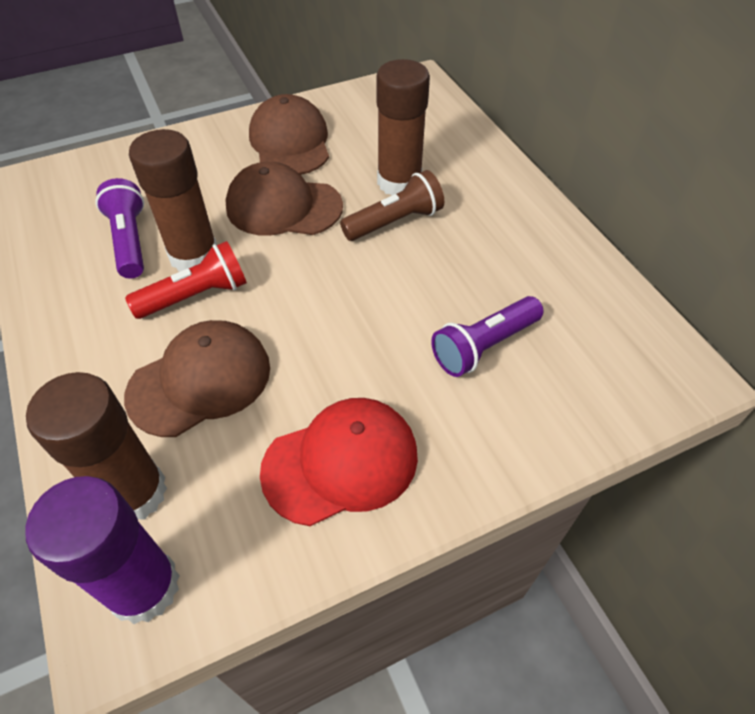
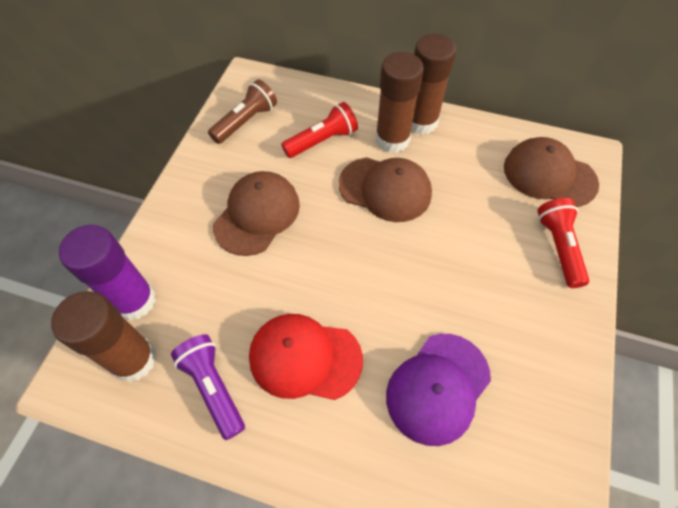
purple cap: 0 -> 1
purple flashlight: 2 -> 1
red flashlight: 1 -> 2

